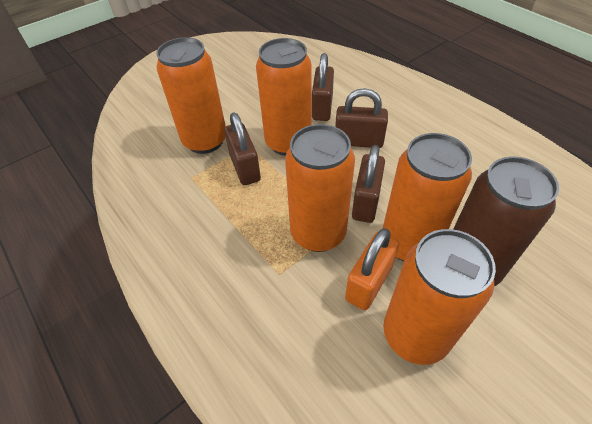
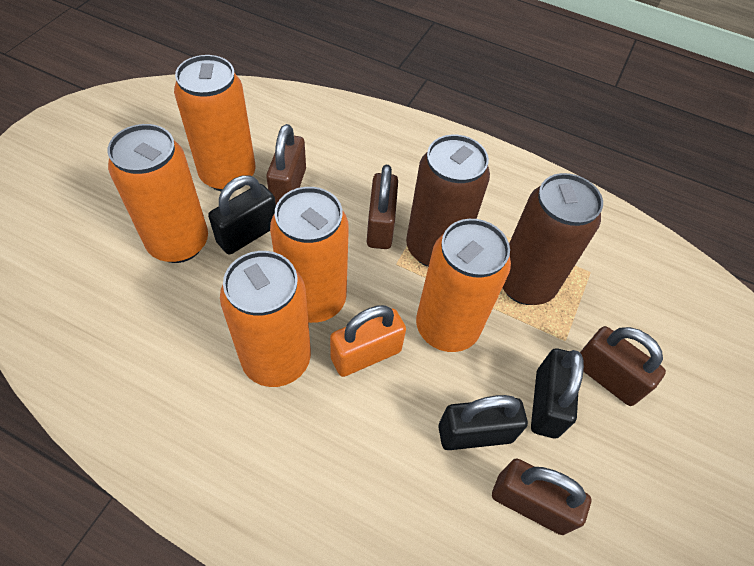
black padlock: 0 -> 3
brown can: 1 -> 2

